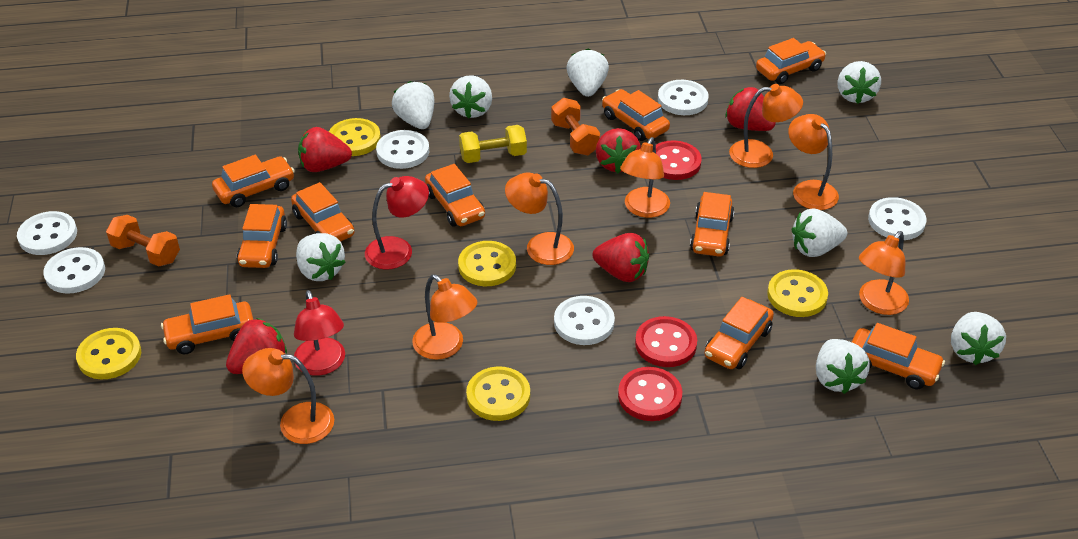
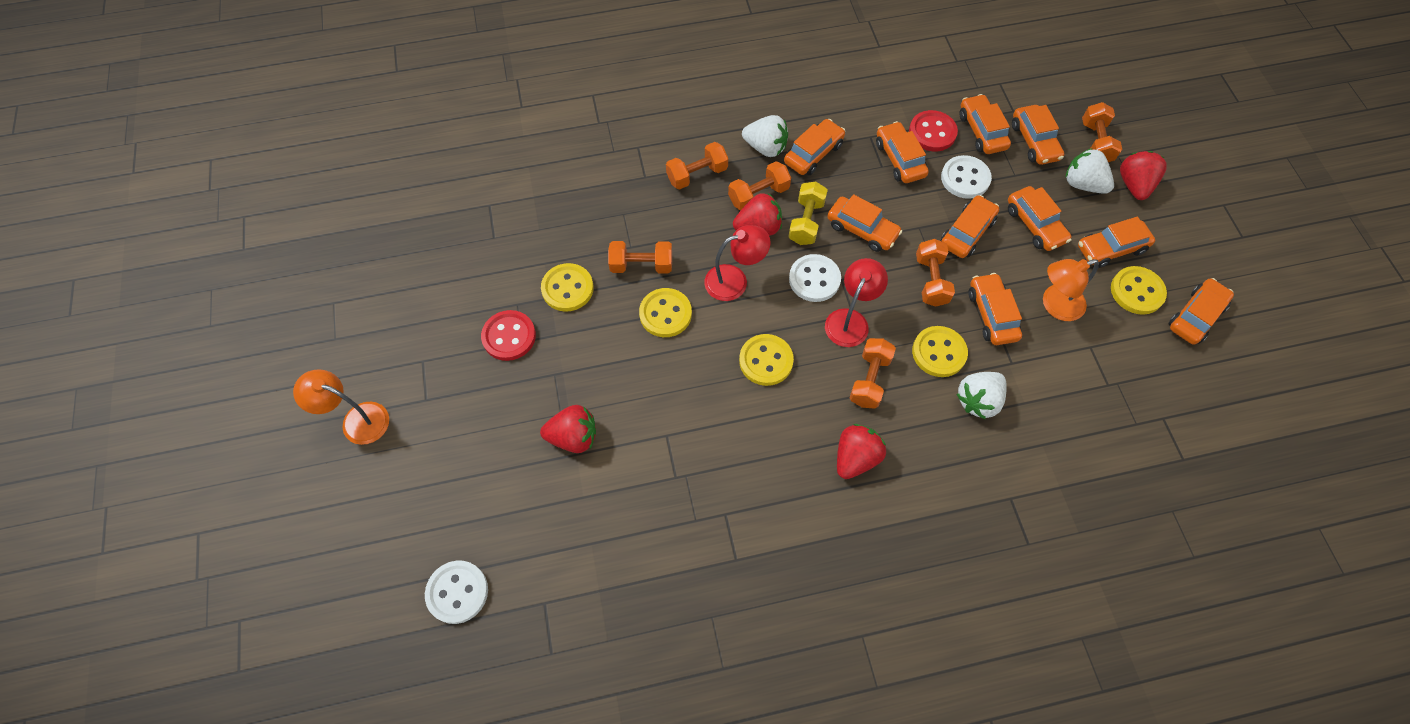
orange dumbbell: 2 -> 6
orange lamp: 7 -> 2
red button: 3 -> 2
red strawberry: 5 -> 4
white button: 6 -> 3
white strawberry: 8 -> 3

